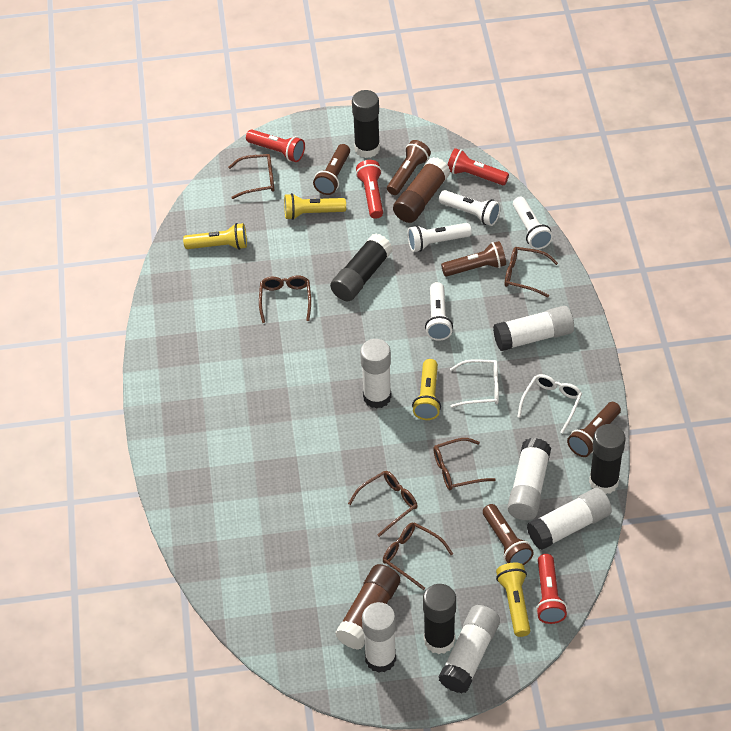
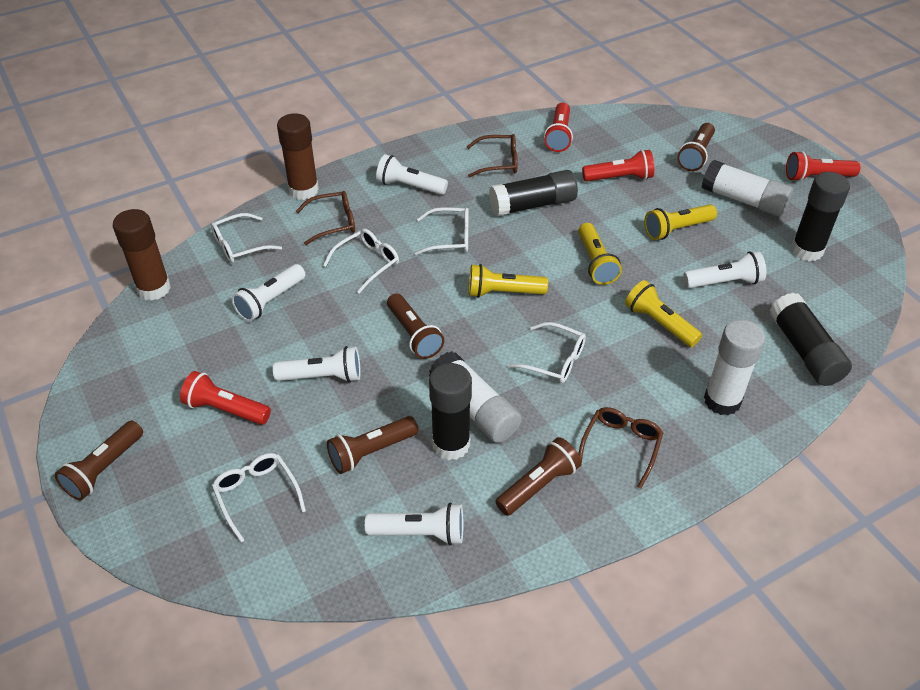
brown glasses: 6 -> 3
white flashlight: 4 -> 5
white glasses: 2 -> 5
white glue stick: 6 -> 3

